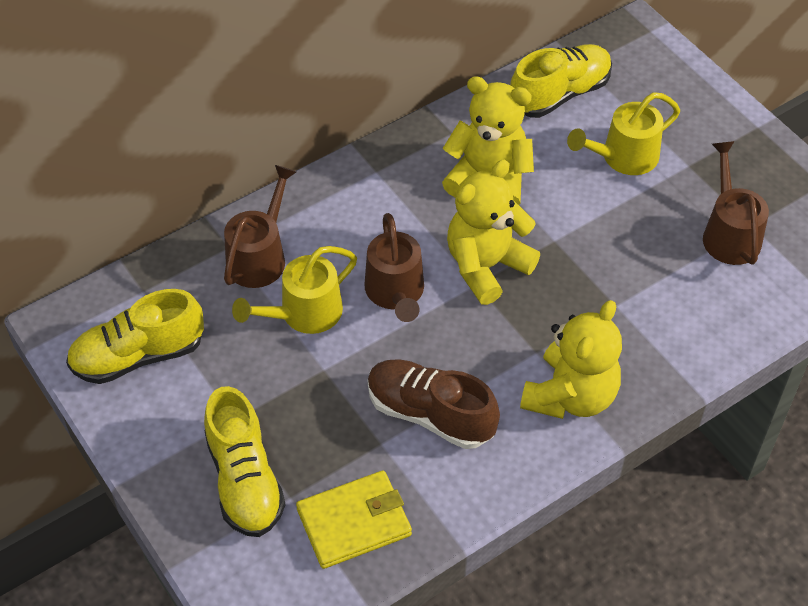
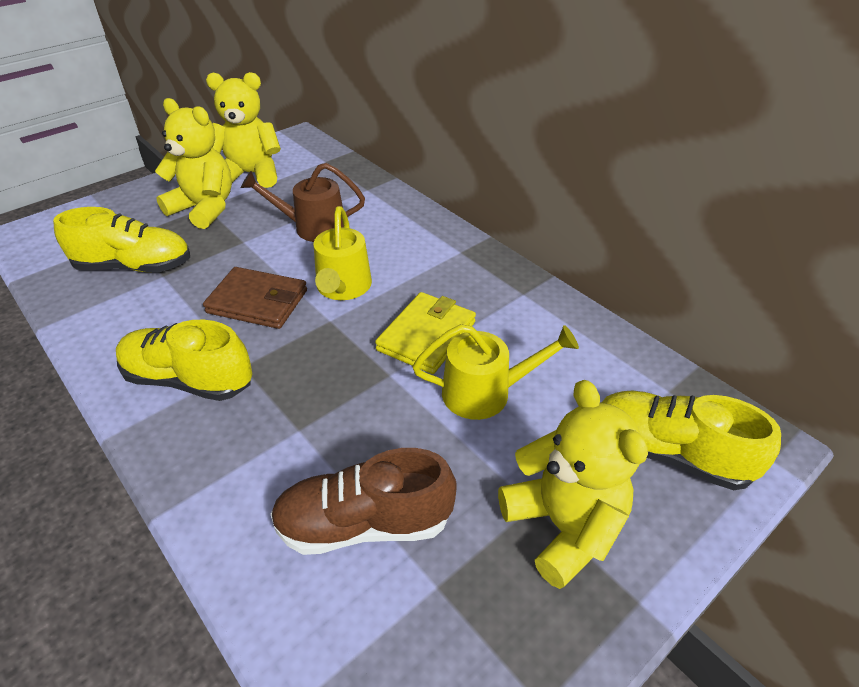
brown wallet: 0 -> 1
brown watering can: 3 -> 1

